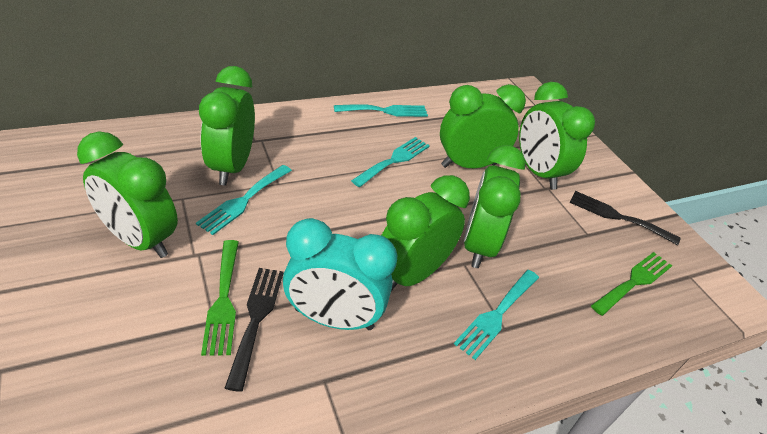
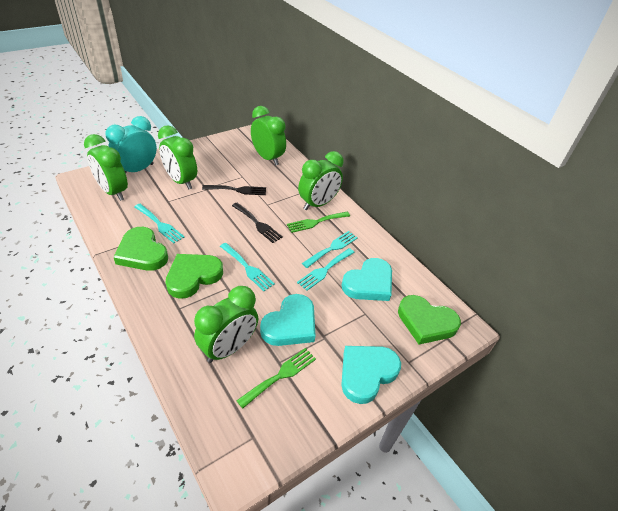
green clock: 6 -> 5
green heart: 0 -> 3
turquoise heart: 0 -> 3

